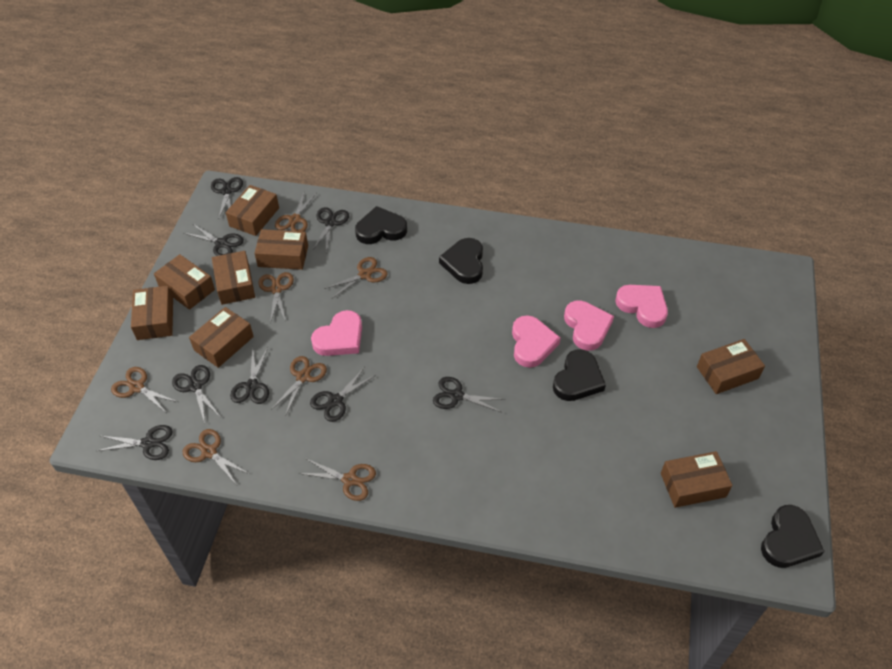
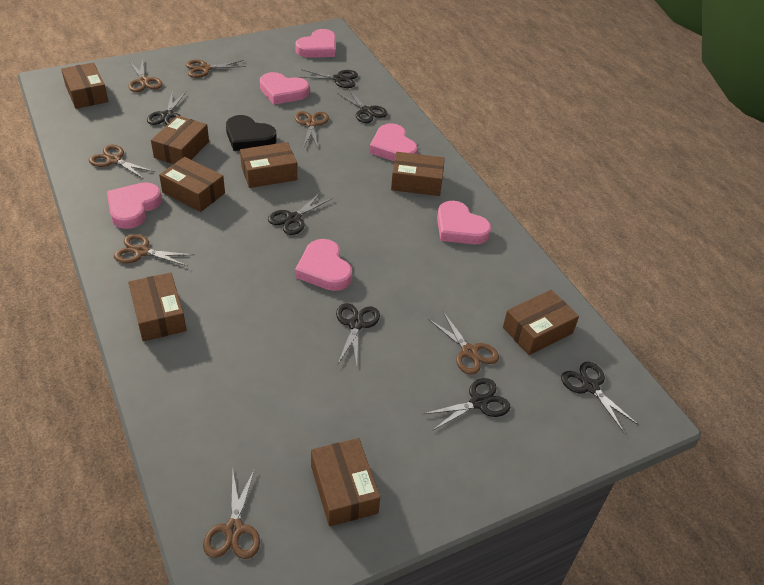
black heart: 4 -> 1
black scissors: 8 -> 7
pink heart: 4 -> 6

